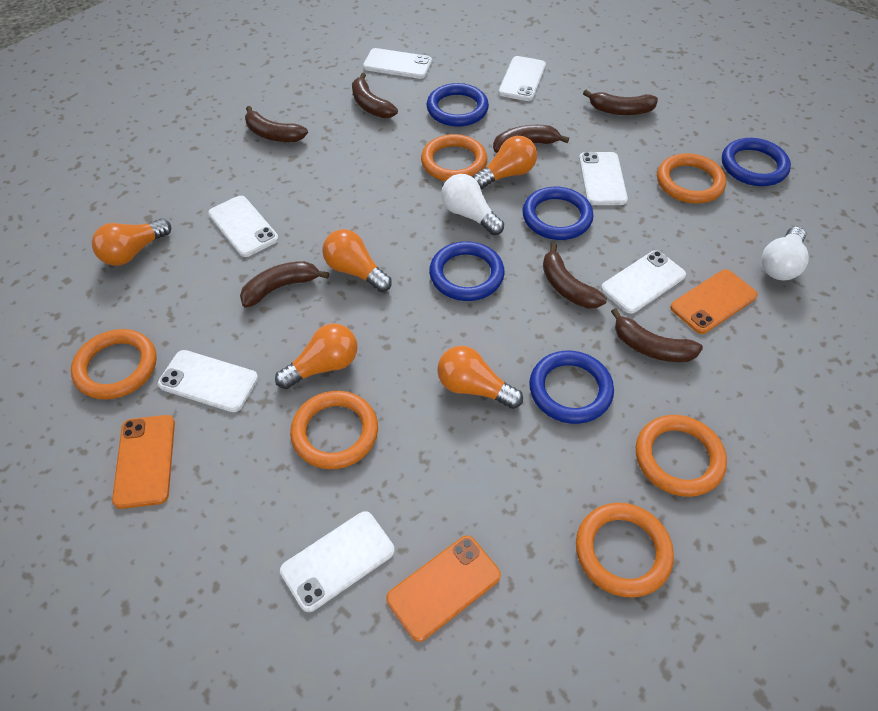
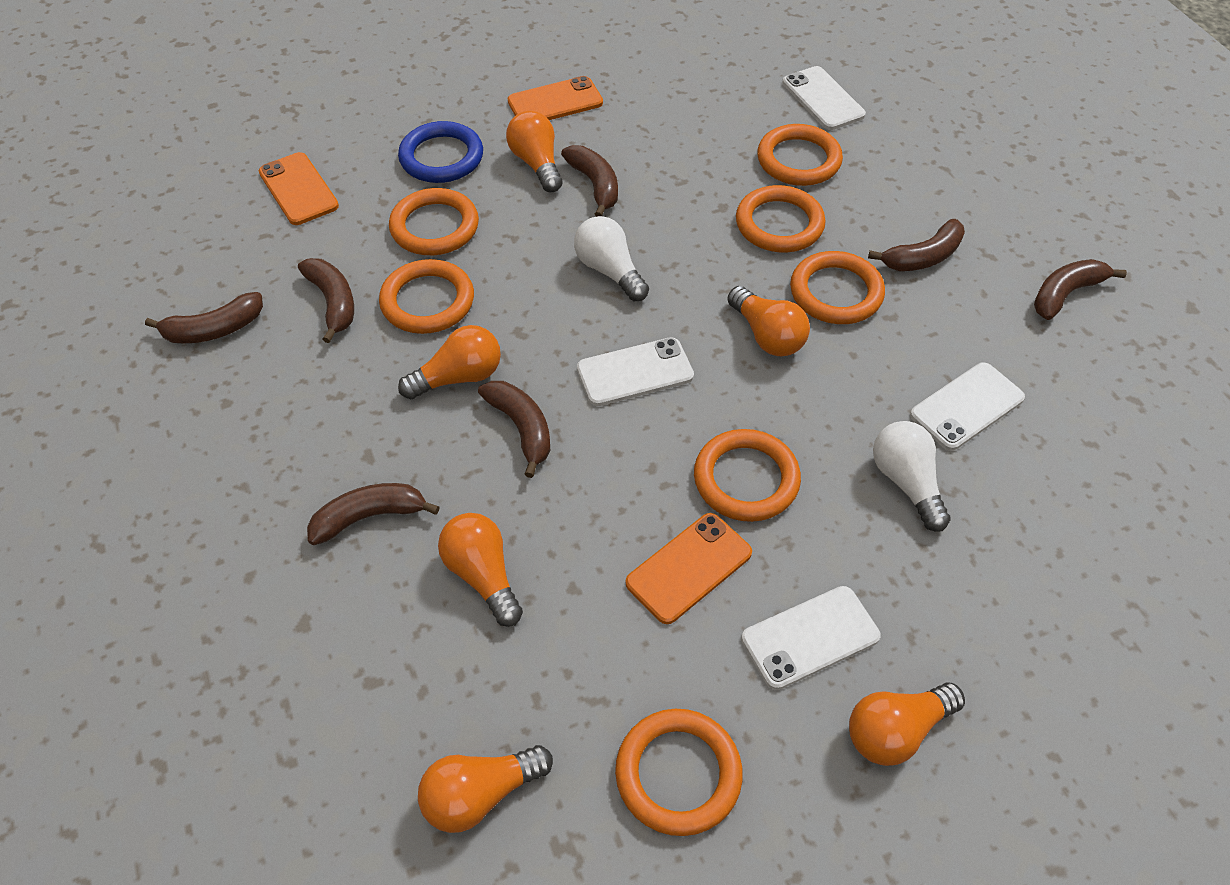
blue ring: 5 -> 1
orange light bulb: 5 -> 6
orange ring: 6 -> 7
white phone: 7 -> 4

